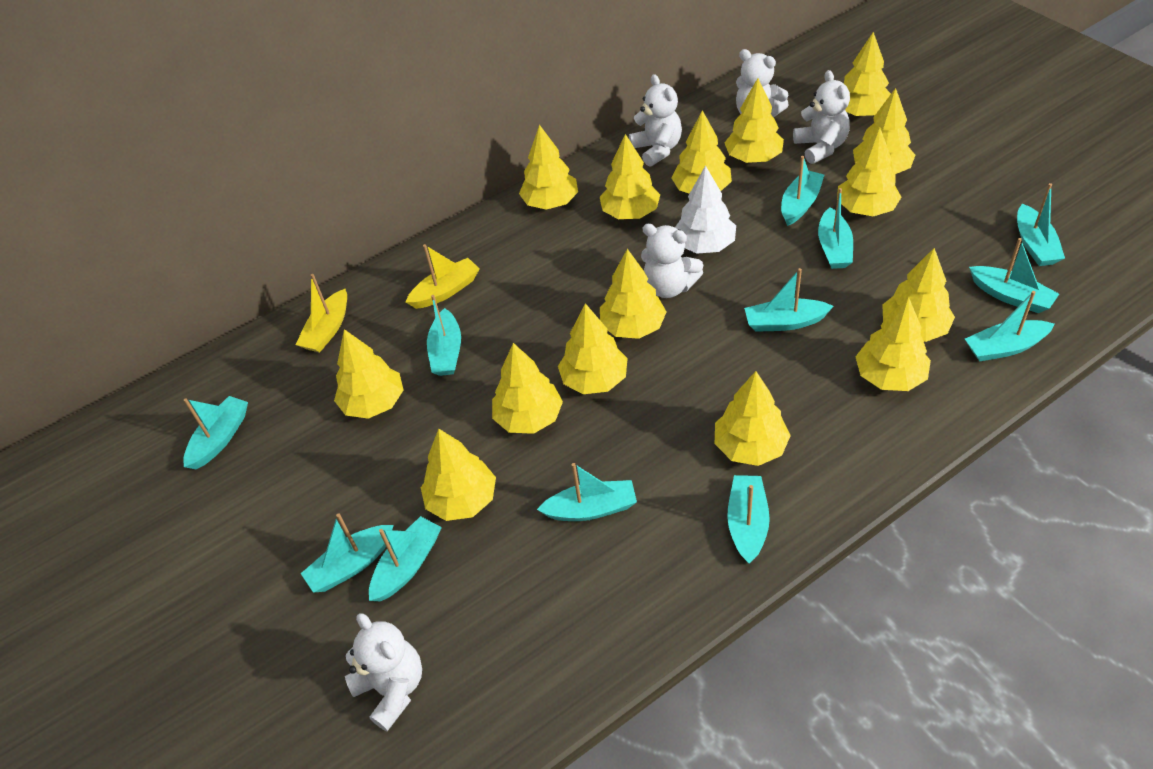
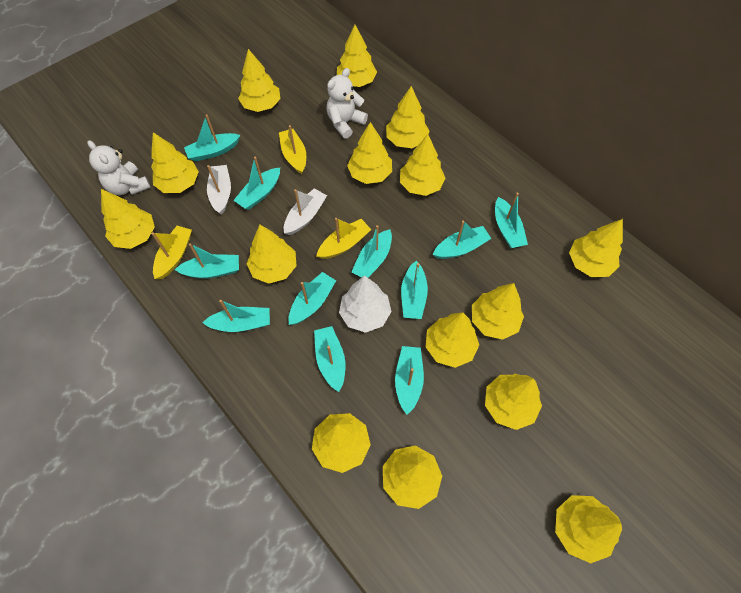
turquoise boat: 12 -> 11
white boat: 0 -> 2
white teddy bear: 5 -> 2
yellow boat: 2 -> 3

